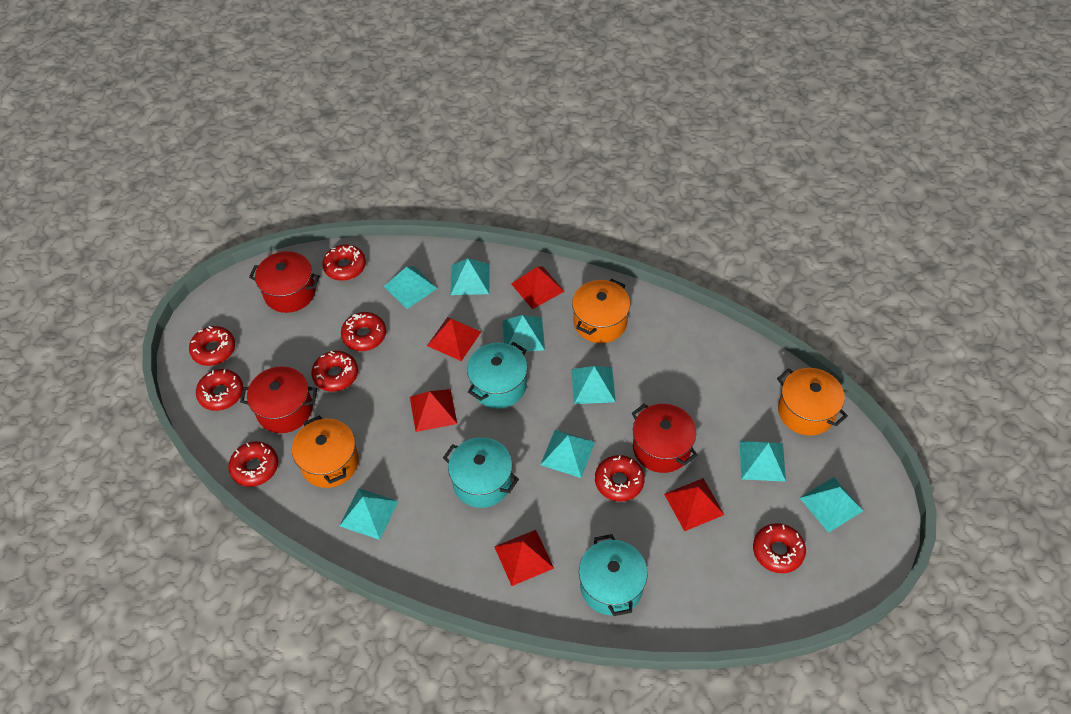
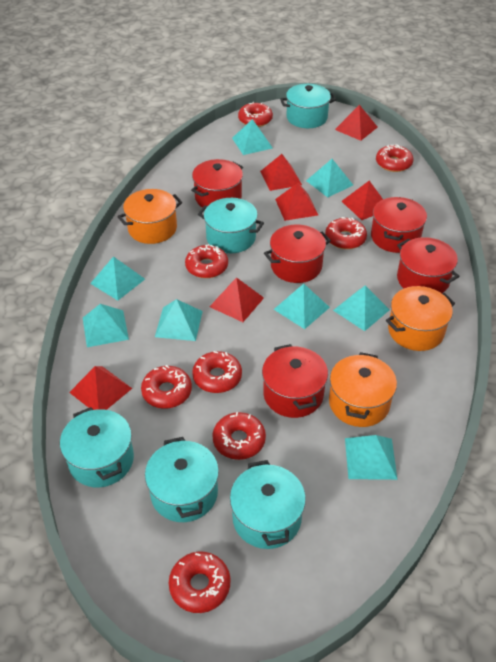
red pot: 3 -> 5
red pyramid: 5 -> 6
turquoise pot: 3 -> 5

